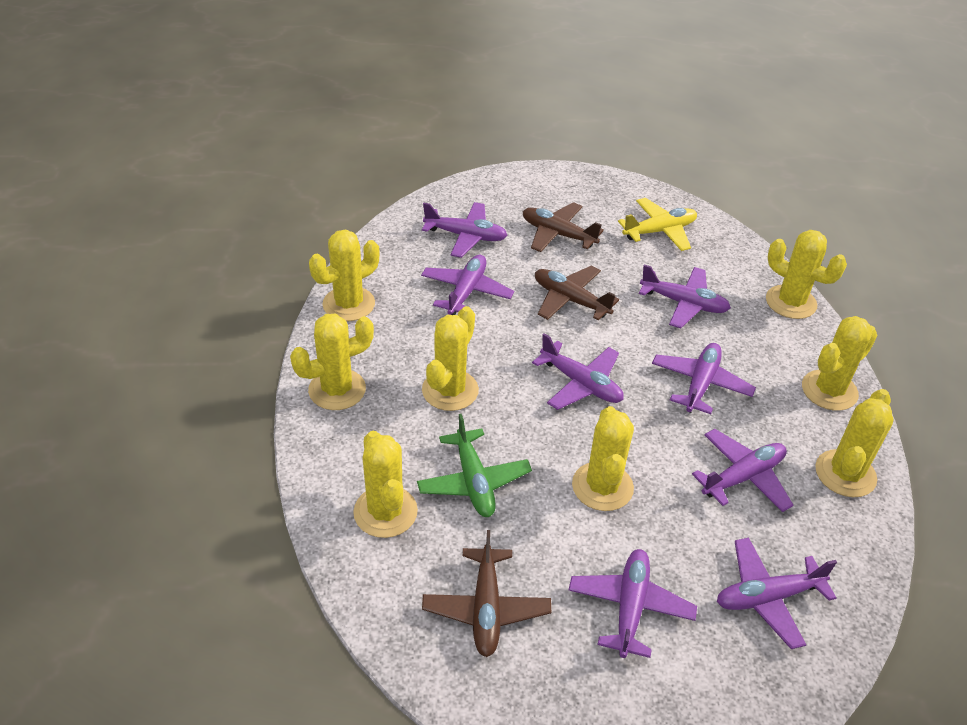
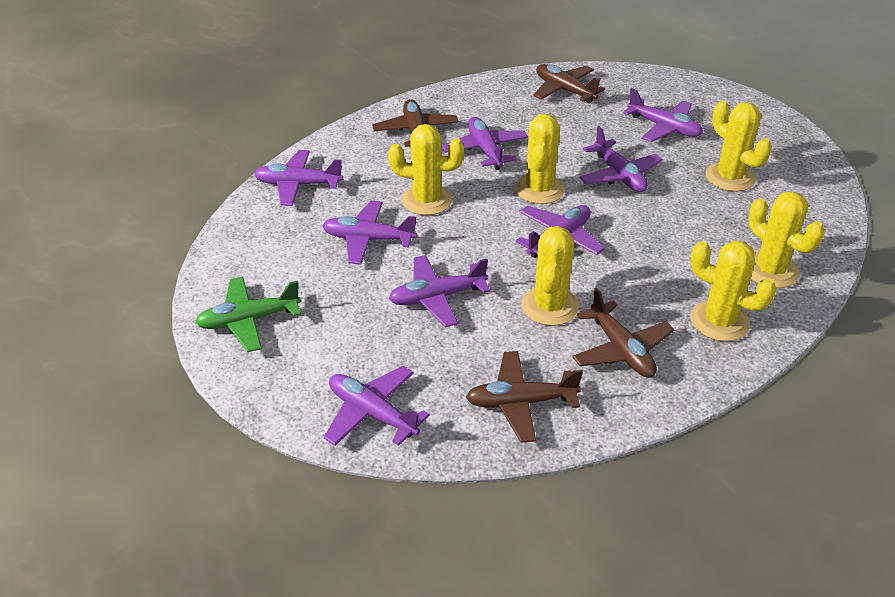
brown plane: 3 -> 4
yellow cactus: 8 -> 6
yellow plane: 1 -> 0

